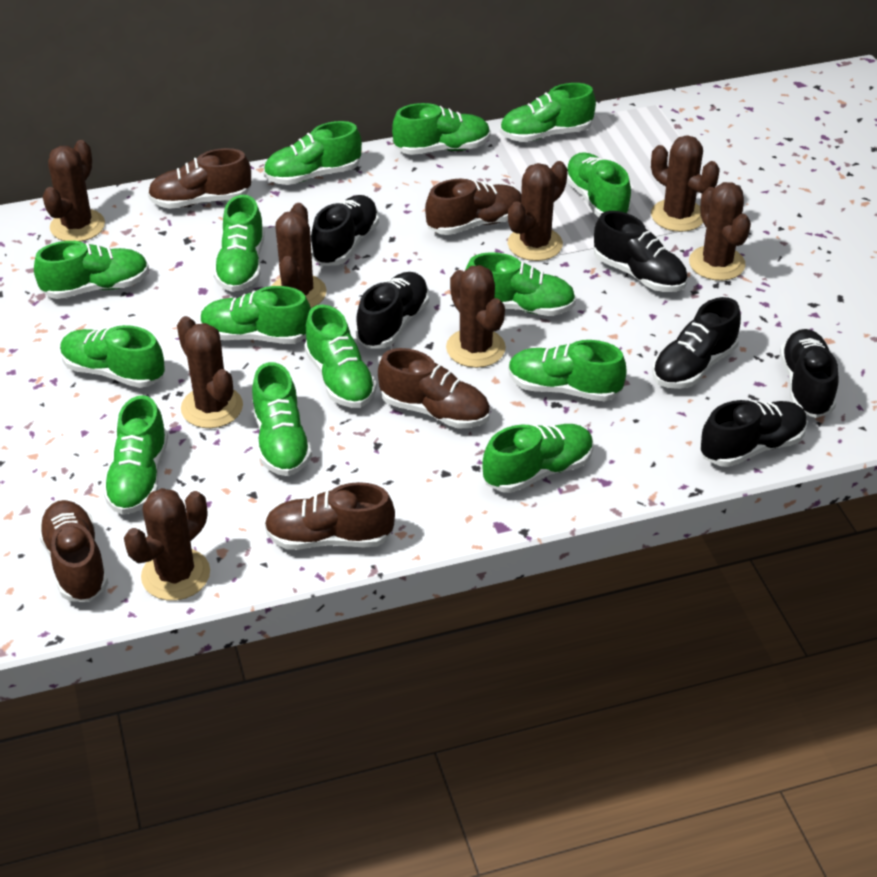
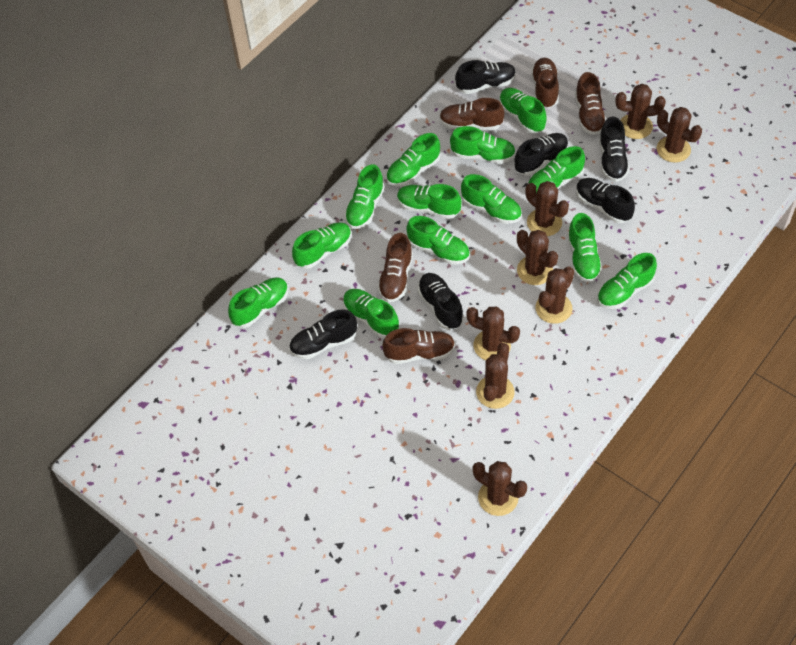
green shoe: 14 -> 13

